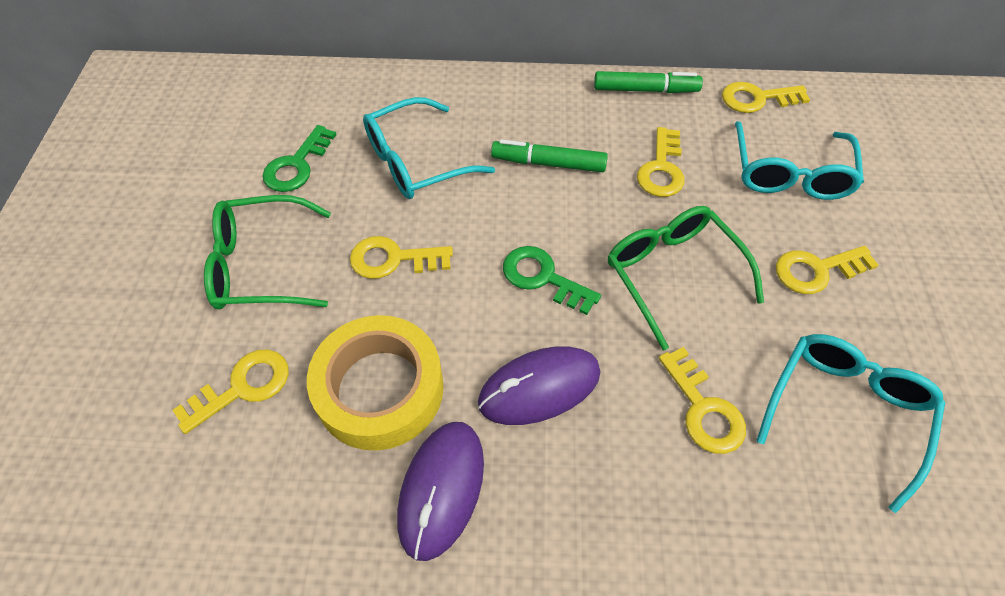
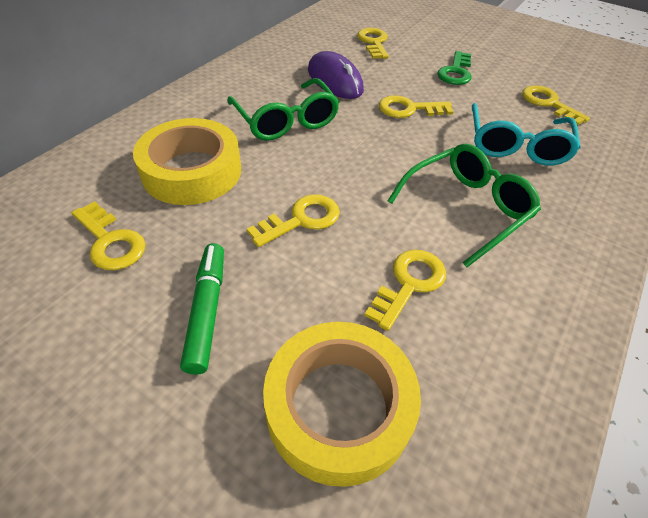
green key: 2 -> 1
green marker: 2 -> 1
purple mouse: 2 -> 1
turquoise glasses: 3 -> 1
yellow tape: 1 -> 2

